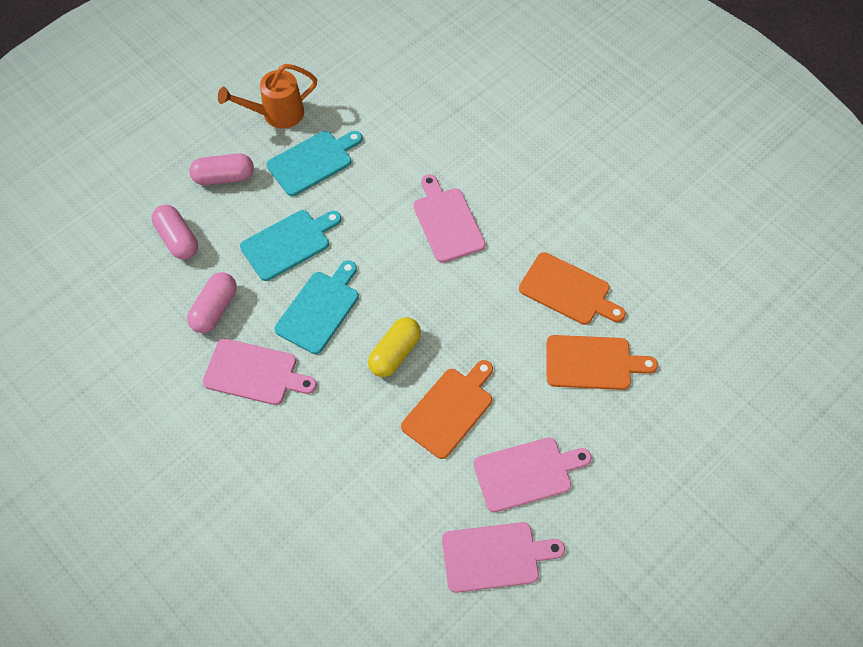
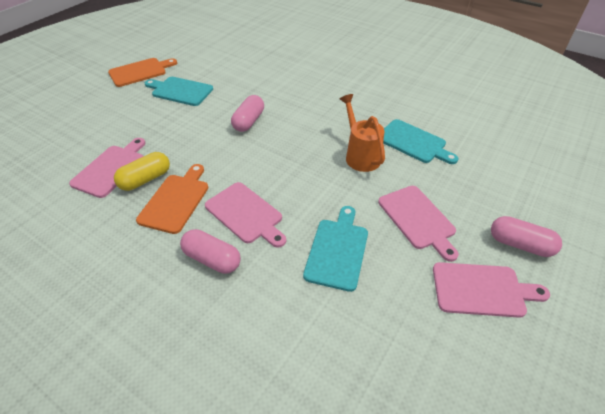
orange cutting board: 3 -> 2

